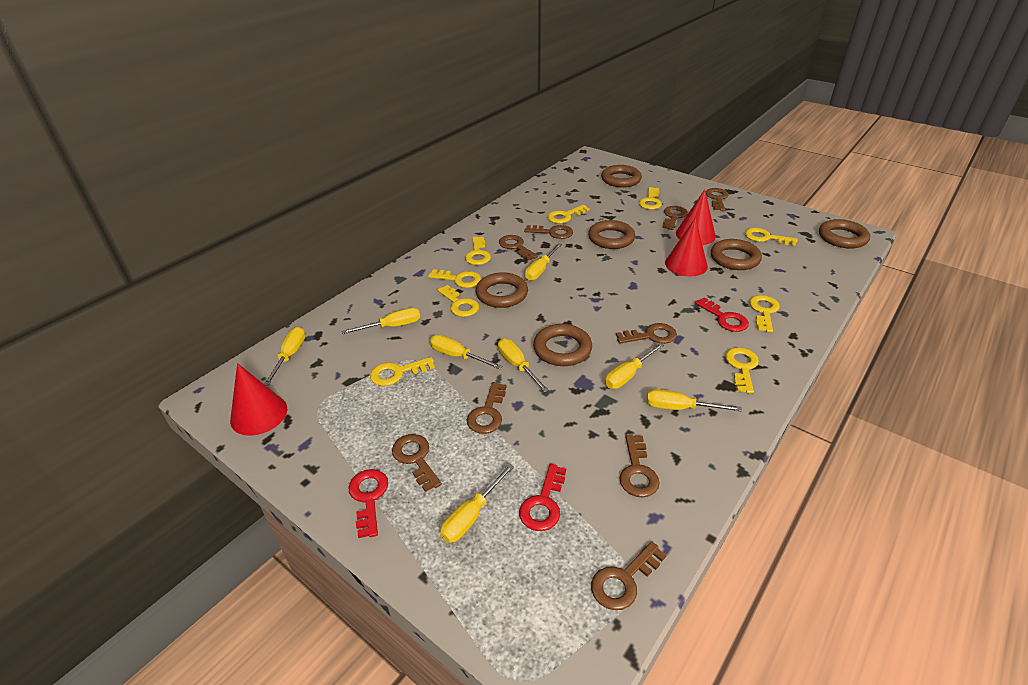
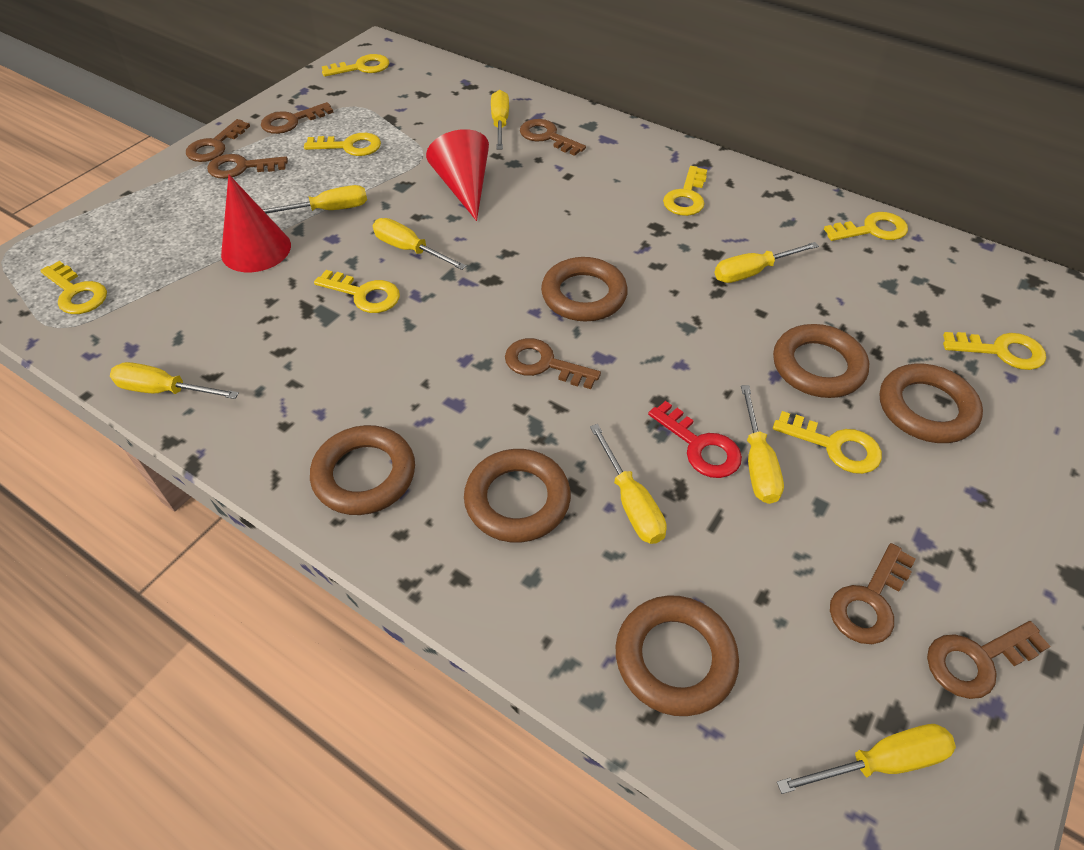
brown key: 9 -> 7
red cone: 3 -> 2
red key: 3 -> 1
yellow key: 9 -> 8

